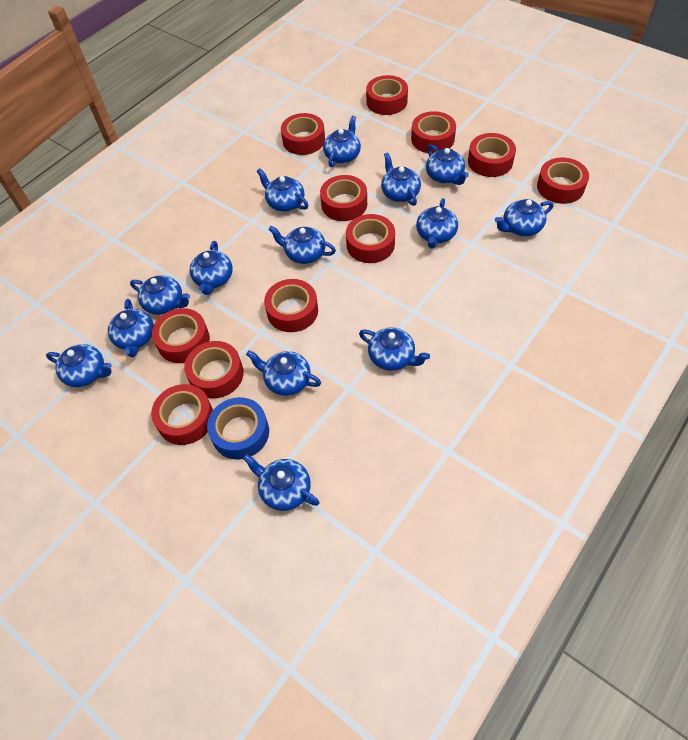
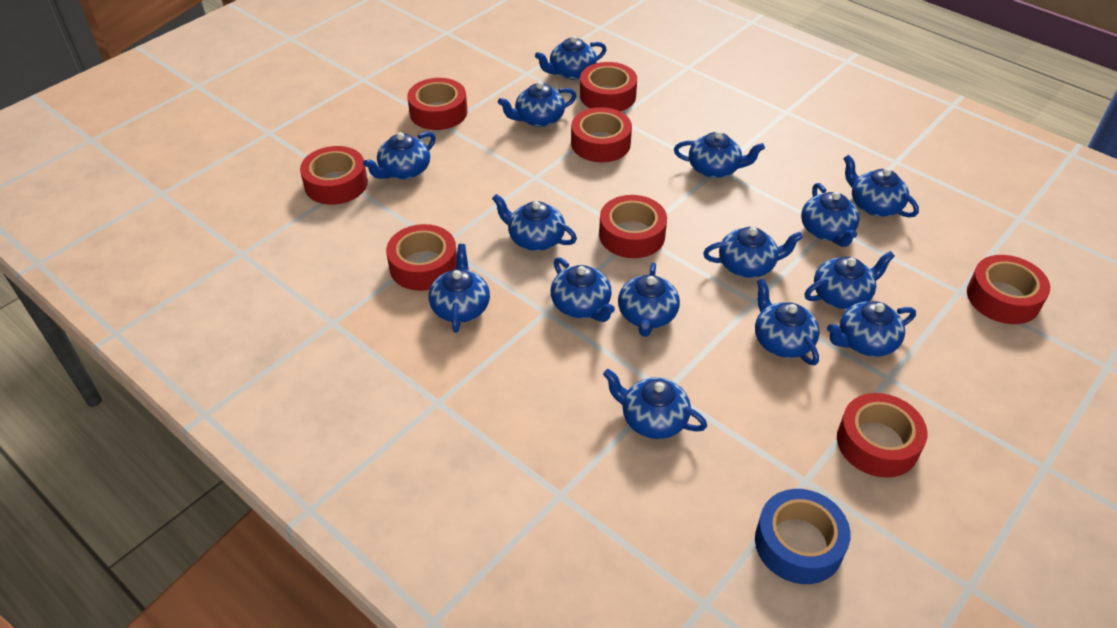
blue teapot: 14 -> 15
red tape: 11 -> 8

